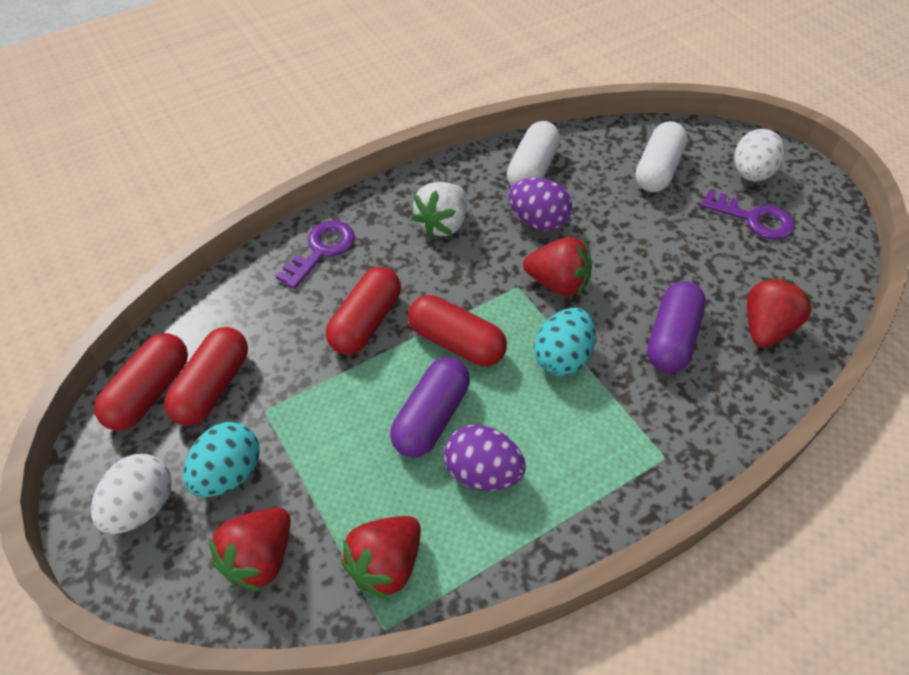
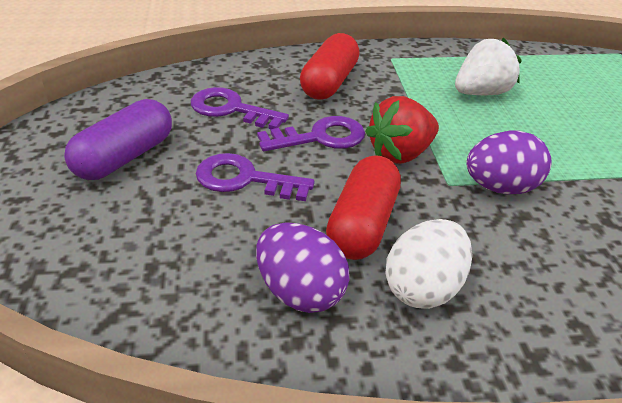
purple capsule: 2 -> 1
purple key: 2 -> 3
red capsule: 4 -> 2
red strawberry: 4 -> 1
turquoise egg: 2 -> 0
white capsule: 2 -> 0
white egg: 2 -> 1

